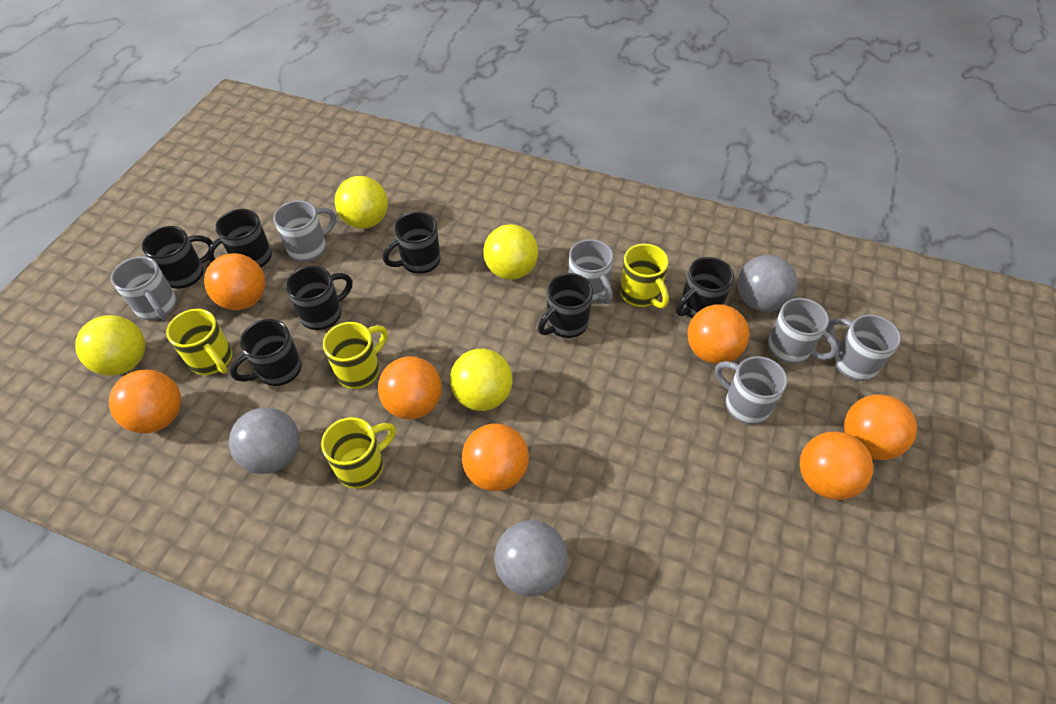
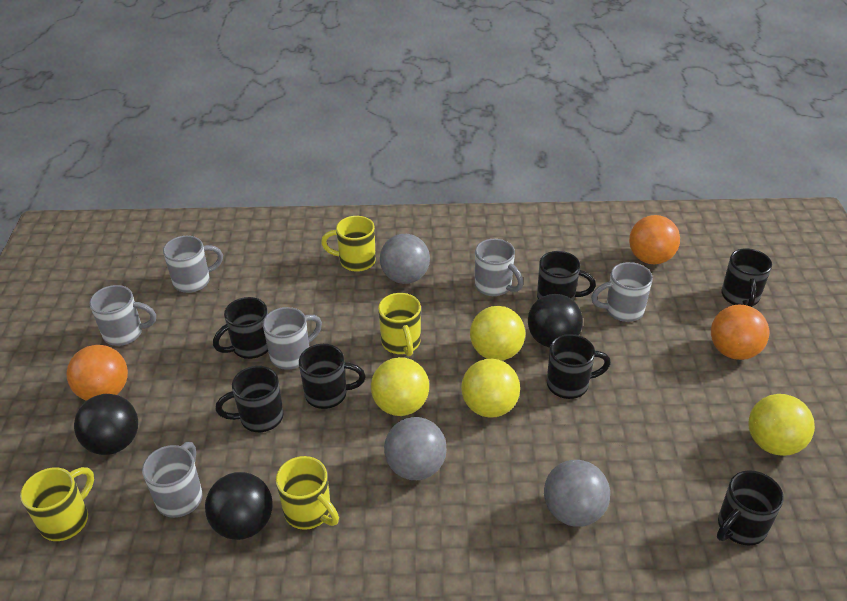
black ball: 0 -> 3
orange ball: 7 -> 3

